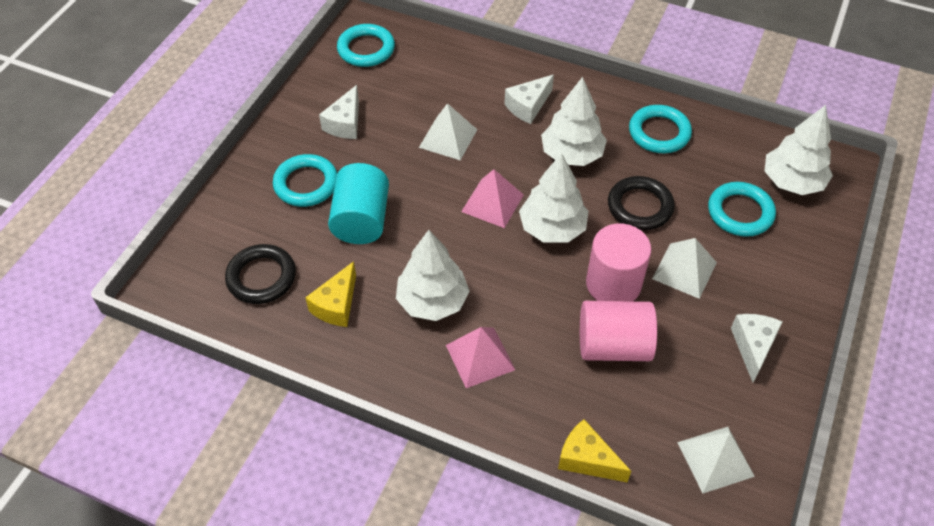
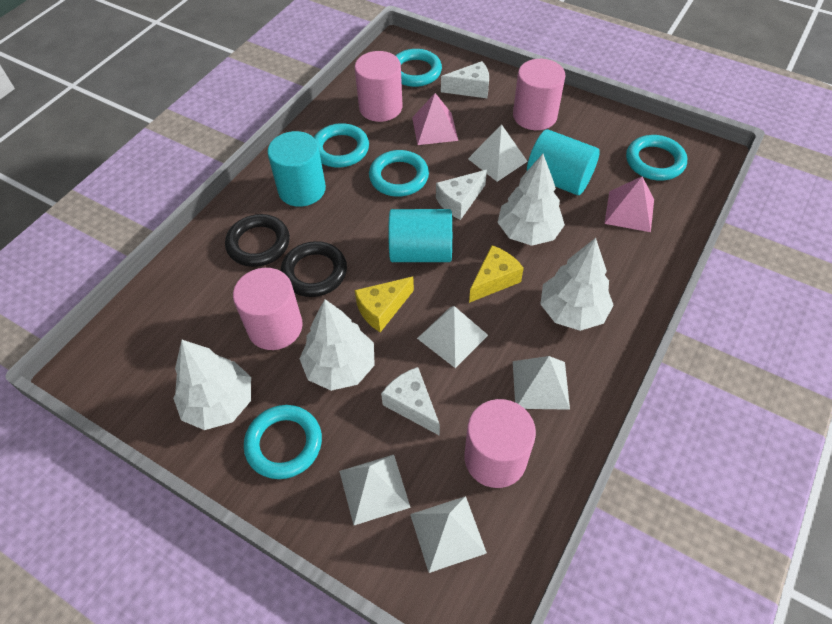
pink cylinder: 2 -> 4
turquoise cylinder: 1 -> 3
turquoise ring: 4 -> 5
white pyramid: 3 -> 5

